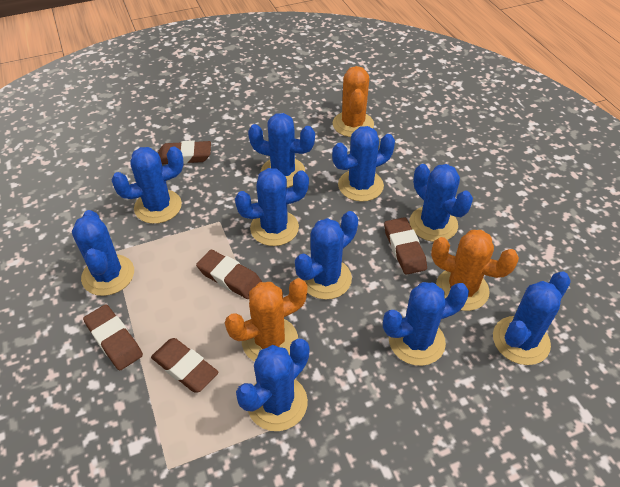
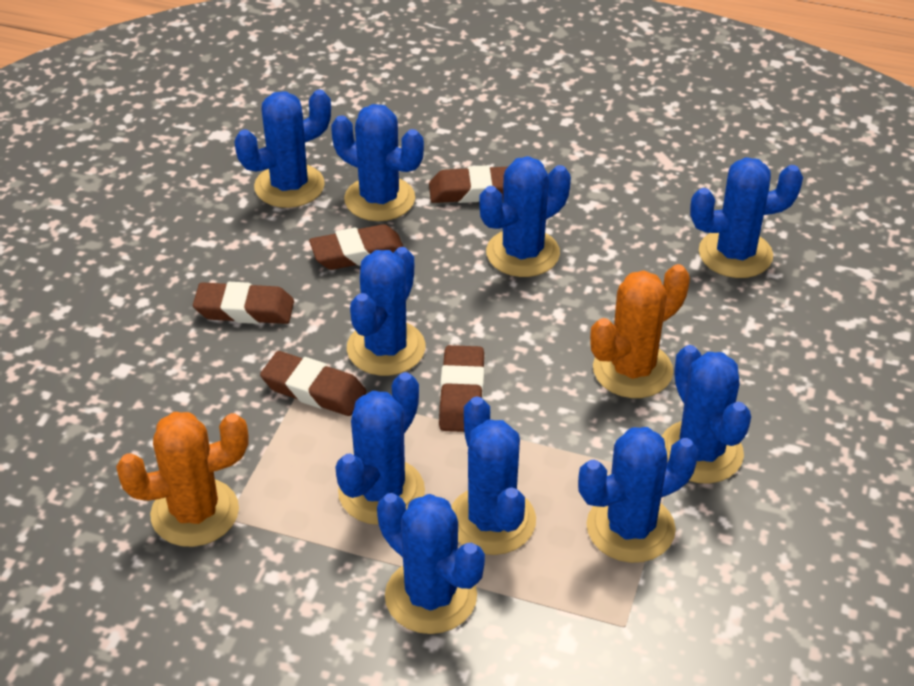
orange cactus: 3 -> 2

